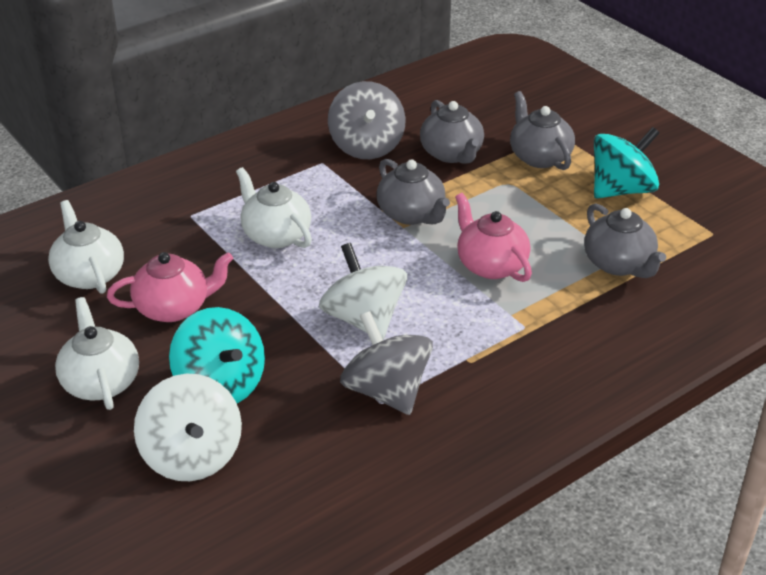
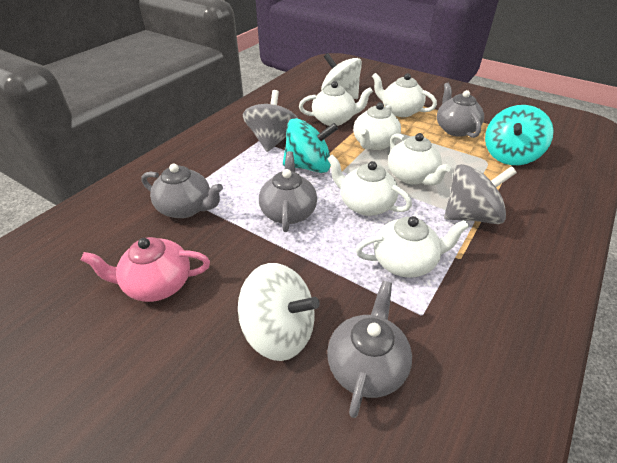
pink teapot: 2 -> 1
white teapot: 3 -> 6

